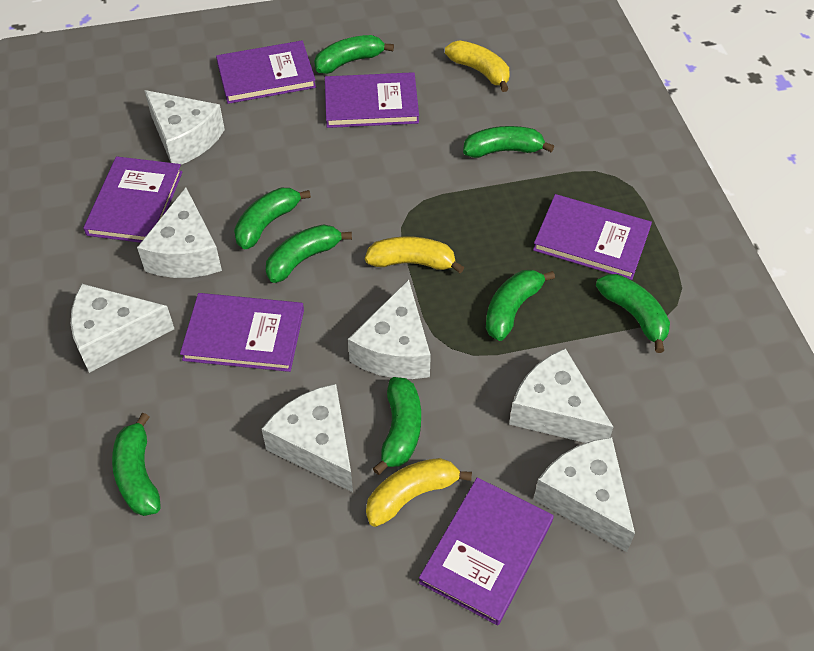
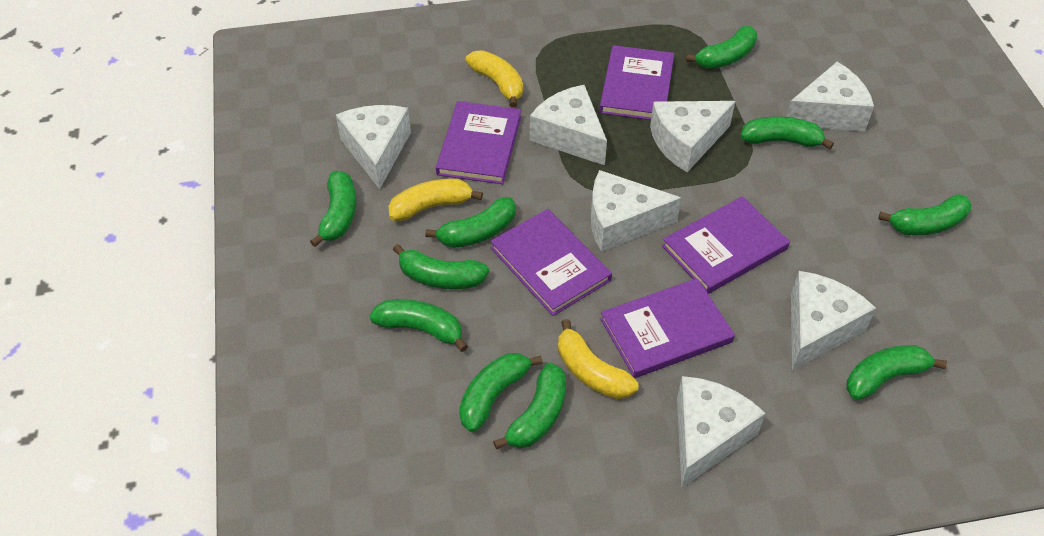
green banana: 8 -> 10
purple book: 6 -> 5

